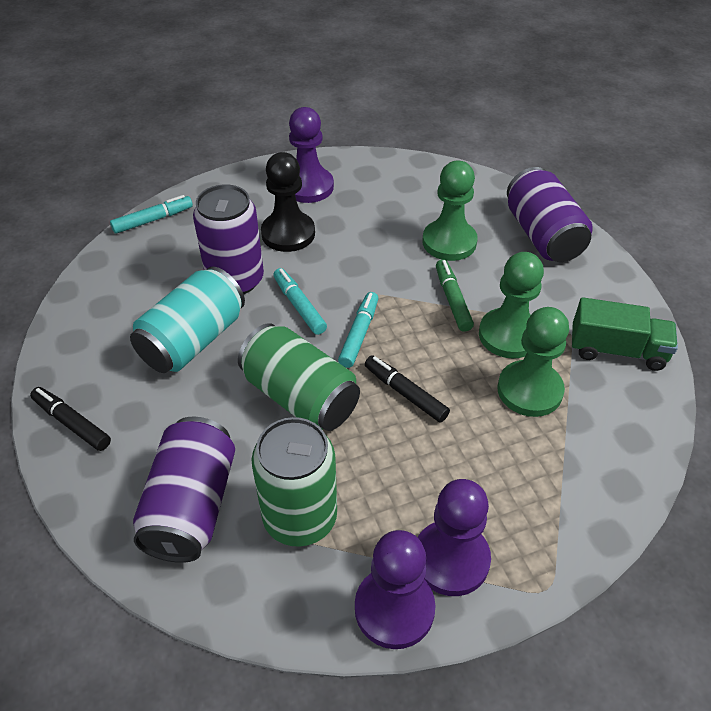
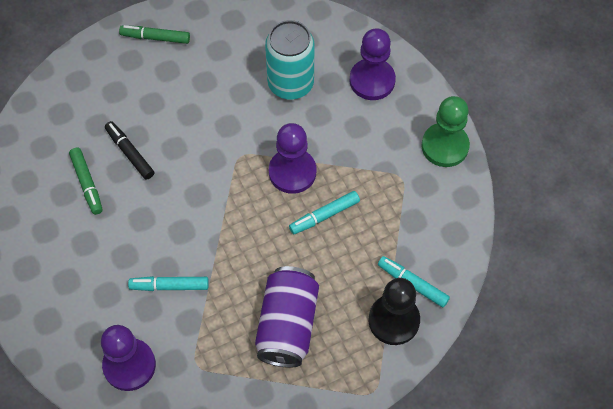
black marker: 2 -> 1
green can: 2 -> 0
green marker: 1 -> 2
green pawn: 3 -> 1
green truck: 1 -> 0
purple can: 3 -> 1

